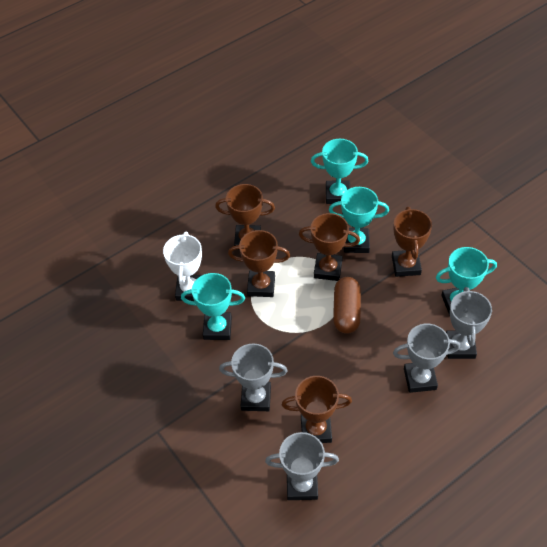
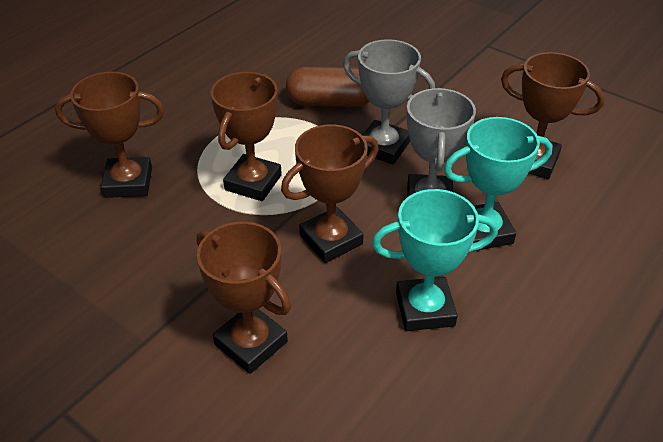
grey trophy: 4 -> 2
turquoise trophy: 4 -> 2
white trophy: 1 -> 0

